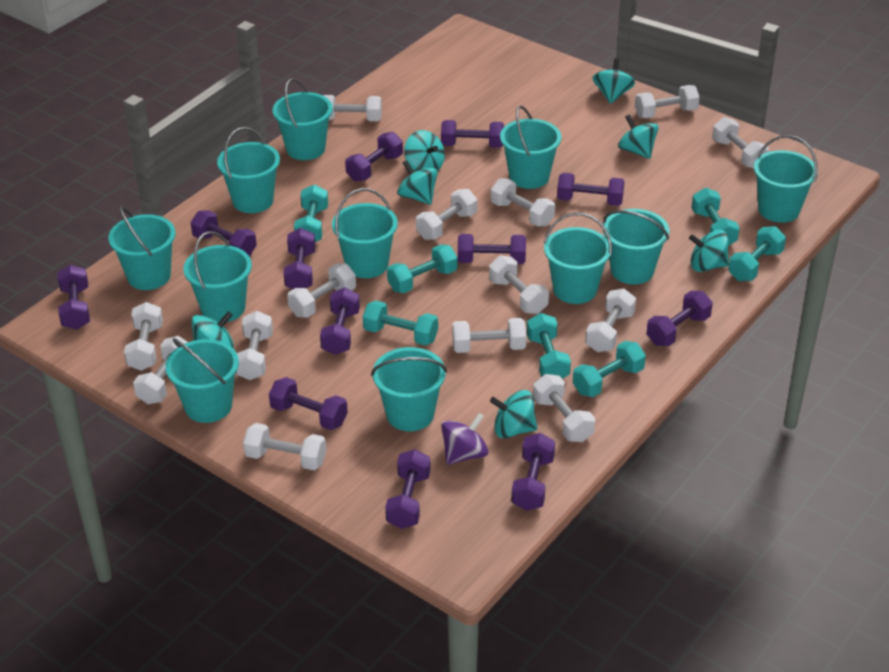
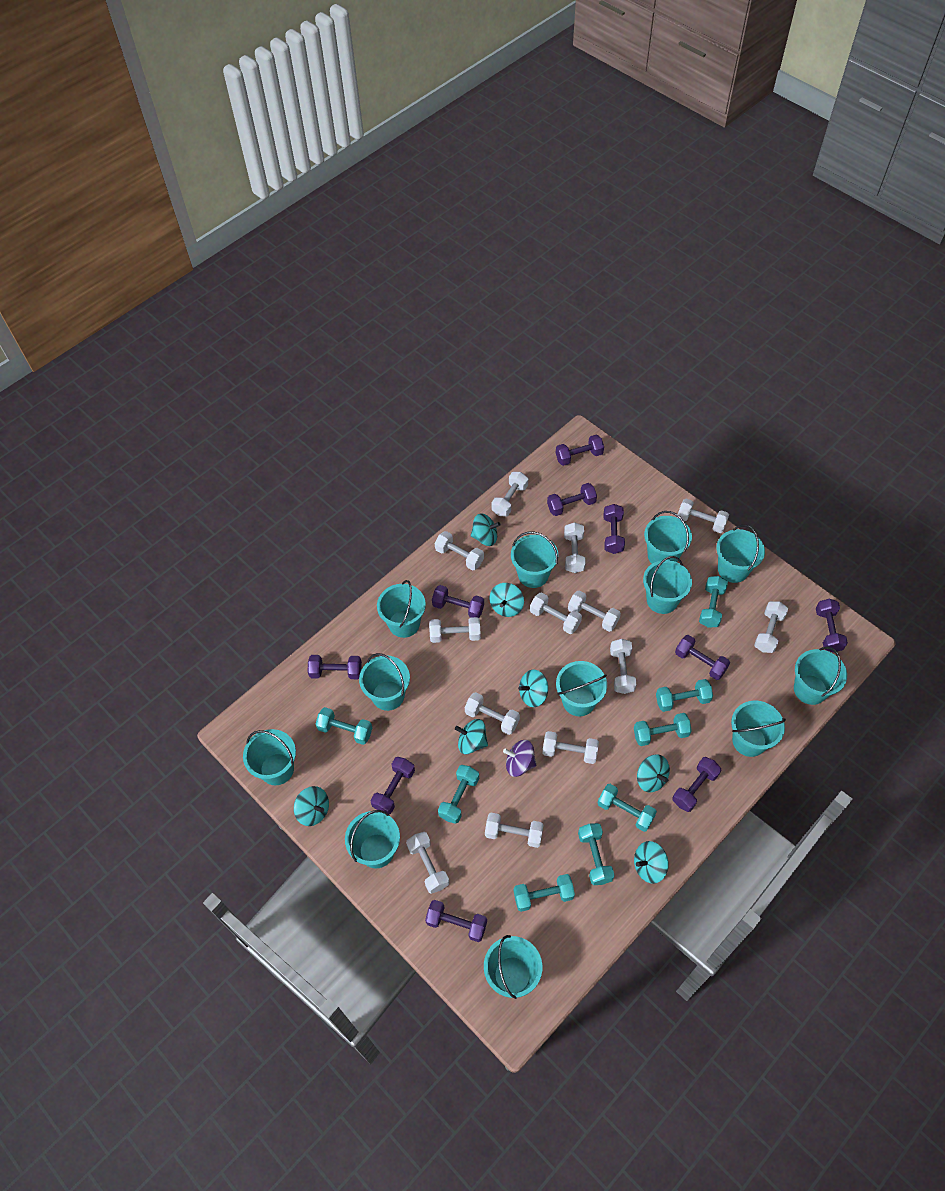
purple dumbbell: 12 -> 10
turquoise bucket: 11 -> 12
turquoise dumbbell: 7 -> 8
white dumbbell: 14 -> 13

